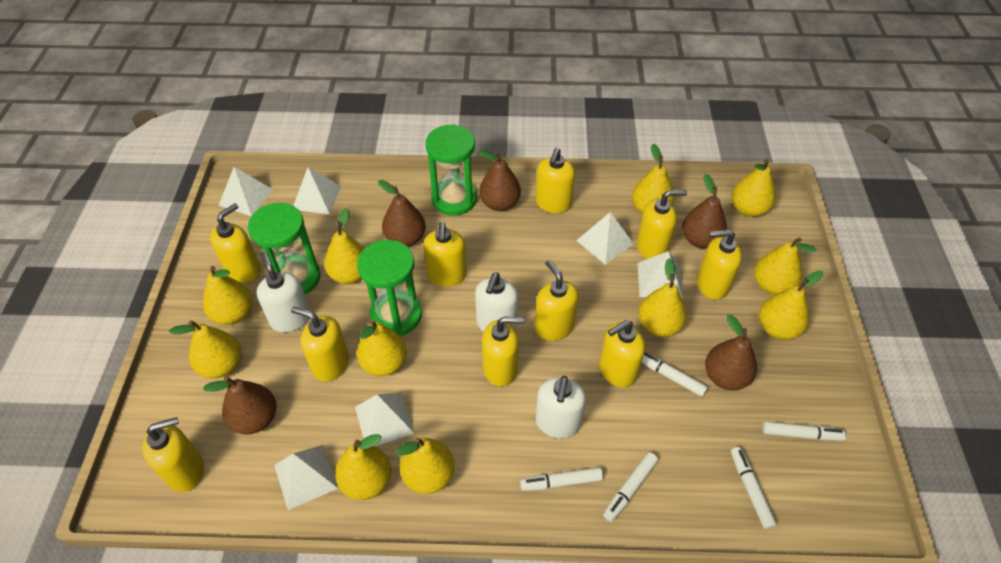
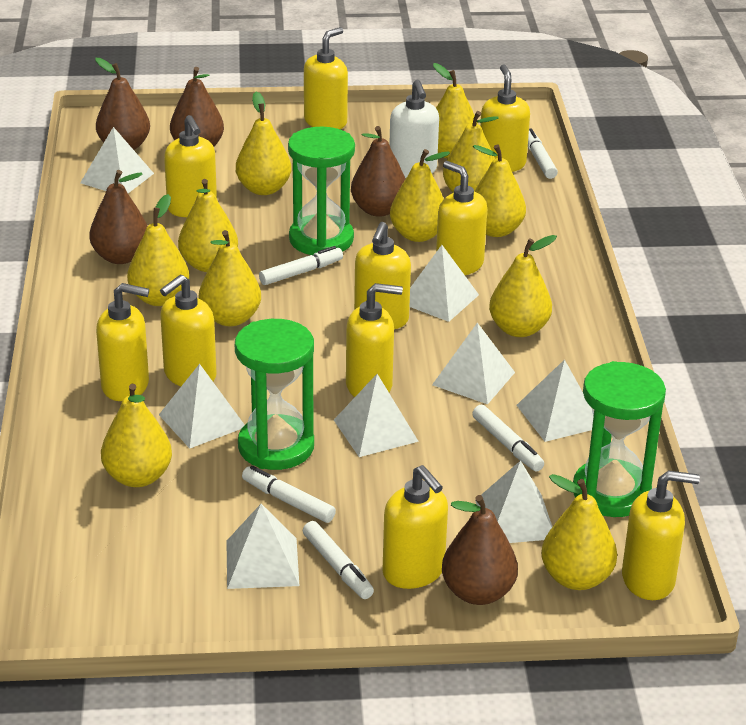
white pyramid: 6 -> 8
white soap dispenser: 3 -> 1

